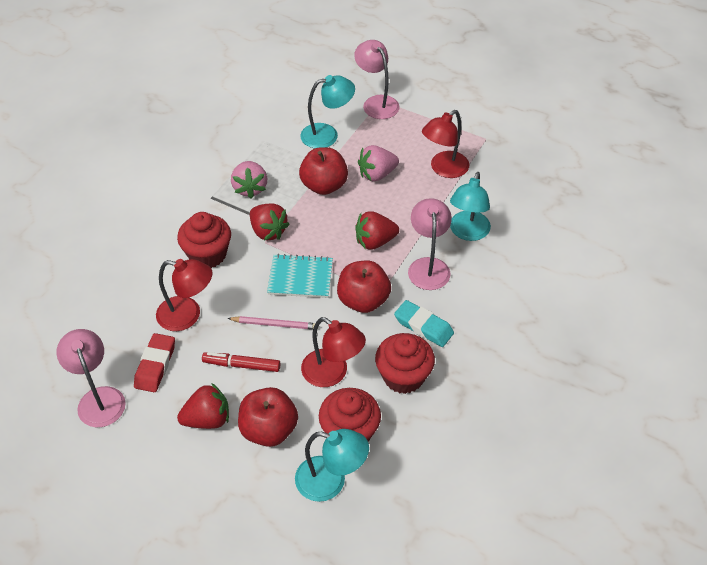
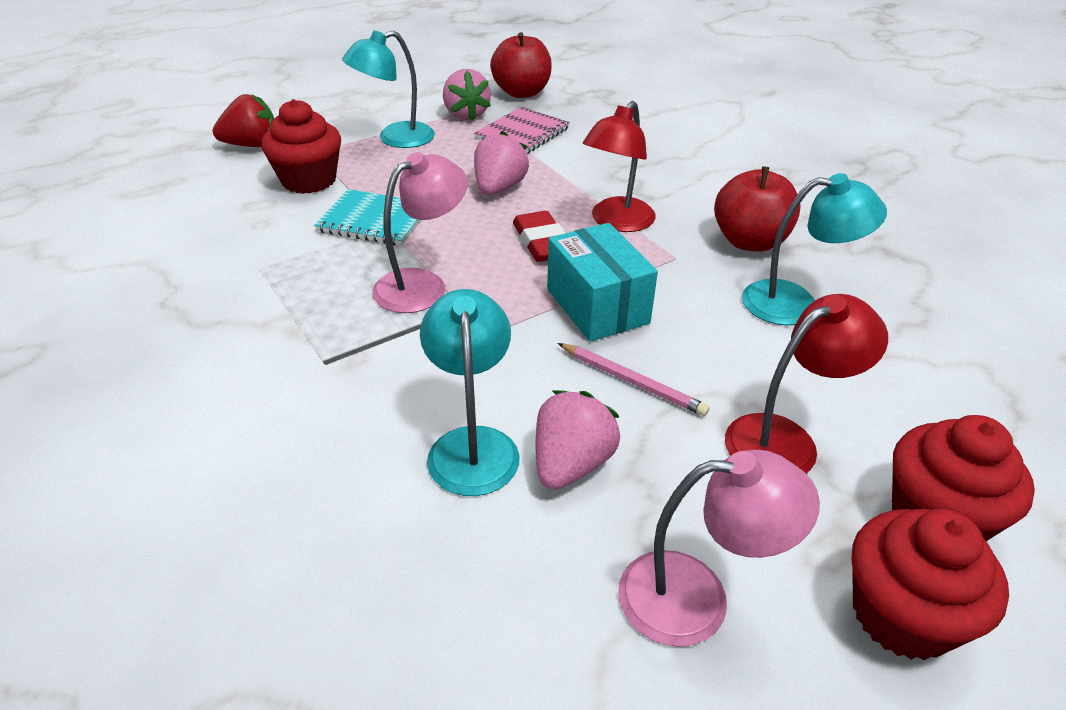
pink lamp: 3 -> 2
pink notebook: 0 -> 1
pink strawberry: 2 -> 3
red apple: 3 -> 2
red lamp: 3 -> 2
red marker: 1 -> 0
red strawberry: 3 -> 1
turquoise box: 0 -> 1
turquoise eraser: 1 -> 0

